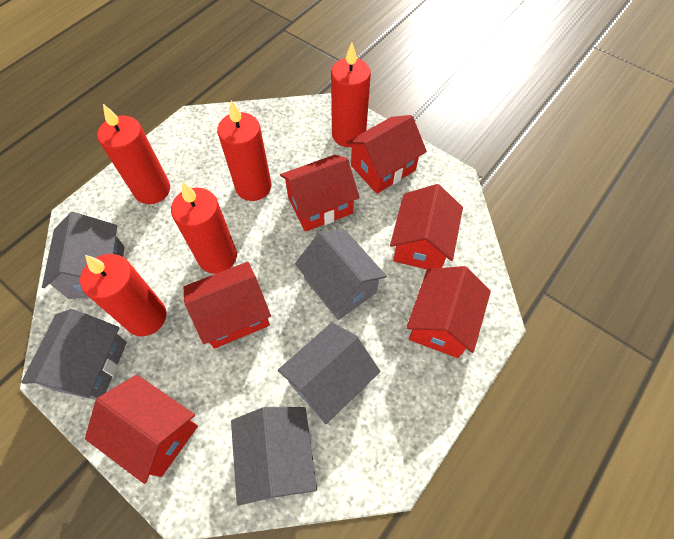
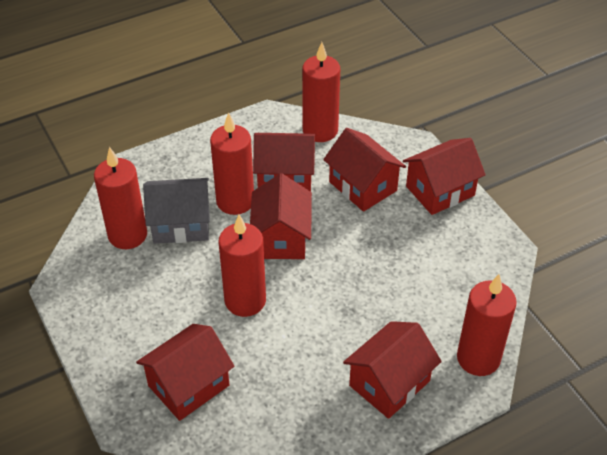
grey house: 5 -> 1

